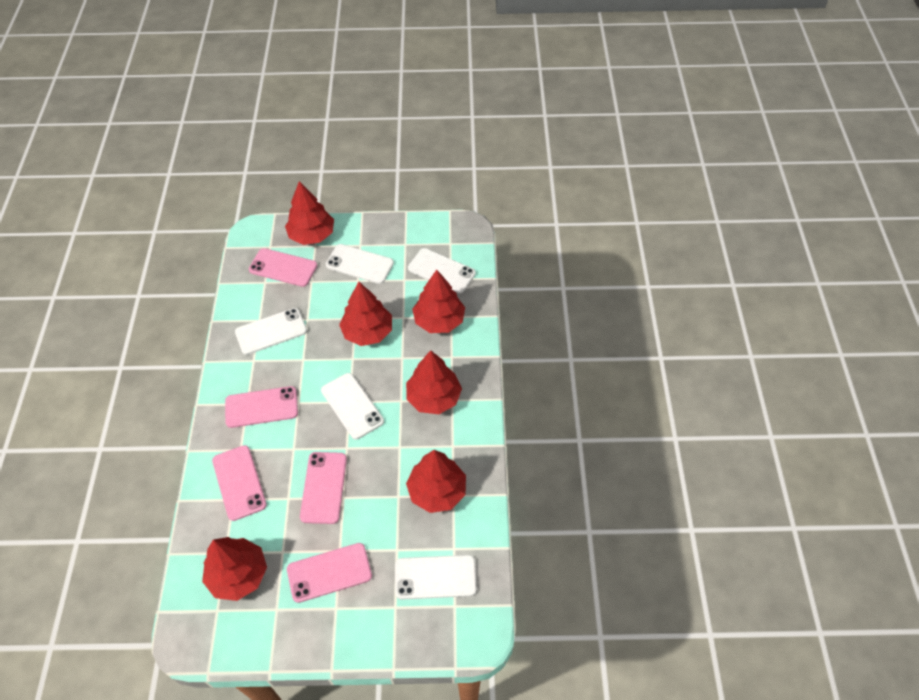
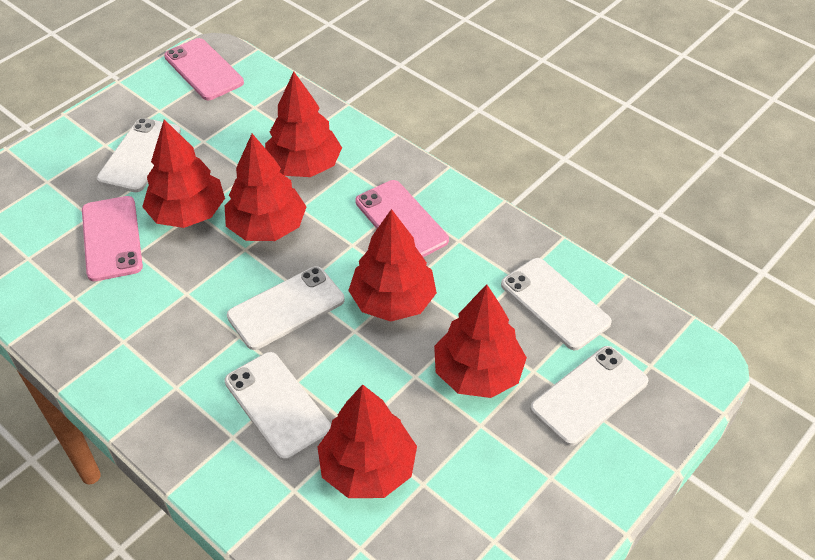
pink phone: 5 -> 3

